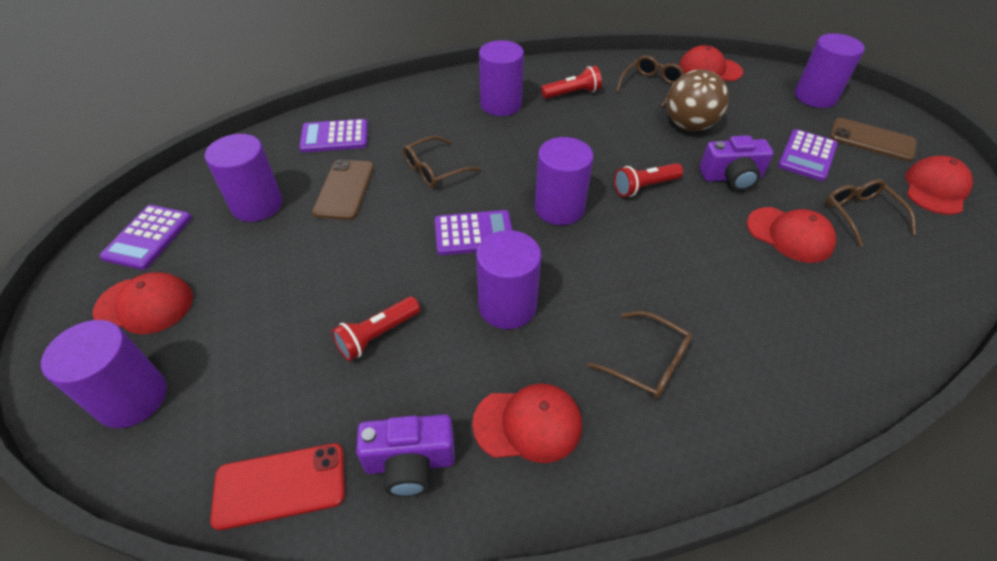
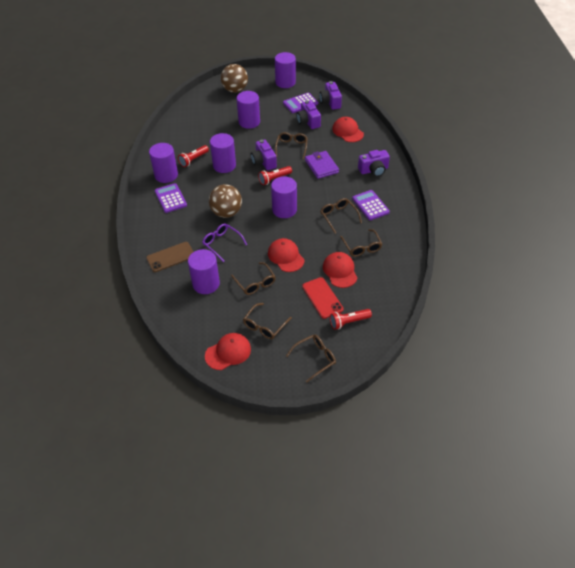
brown ball: 1 -> 2
brown glasses: 4 -> 6
brown phone: 2 -> 1
purple calculator: 4 -> 3
purple camera: 2 -> 4
purple glasses: 0 -> 1
purple wallet: 0 -> 1
red cap: 5 -> 4

